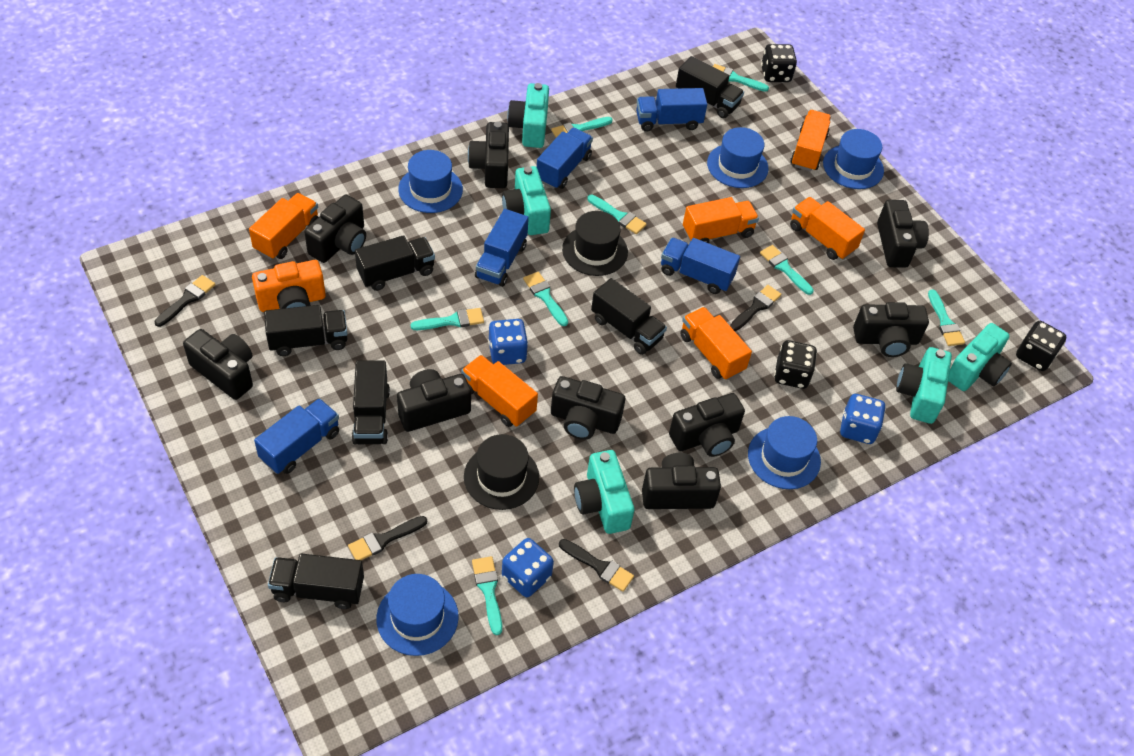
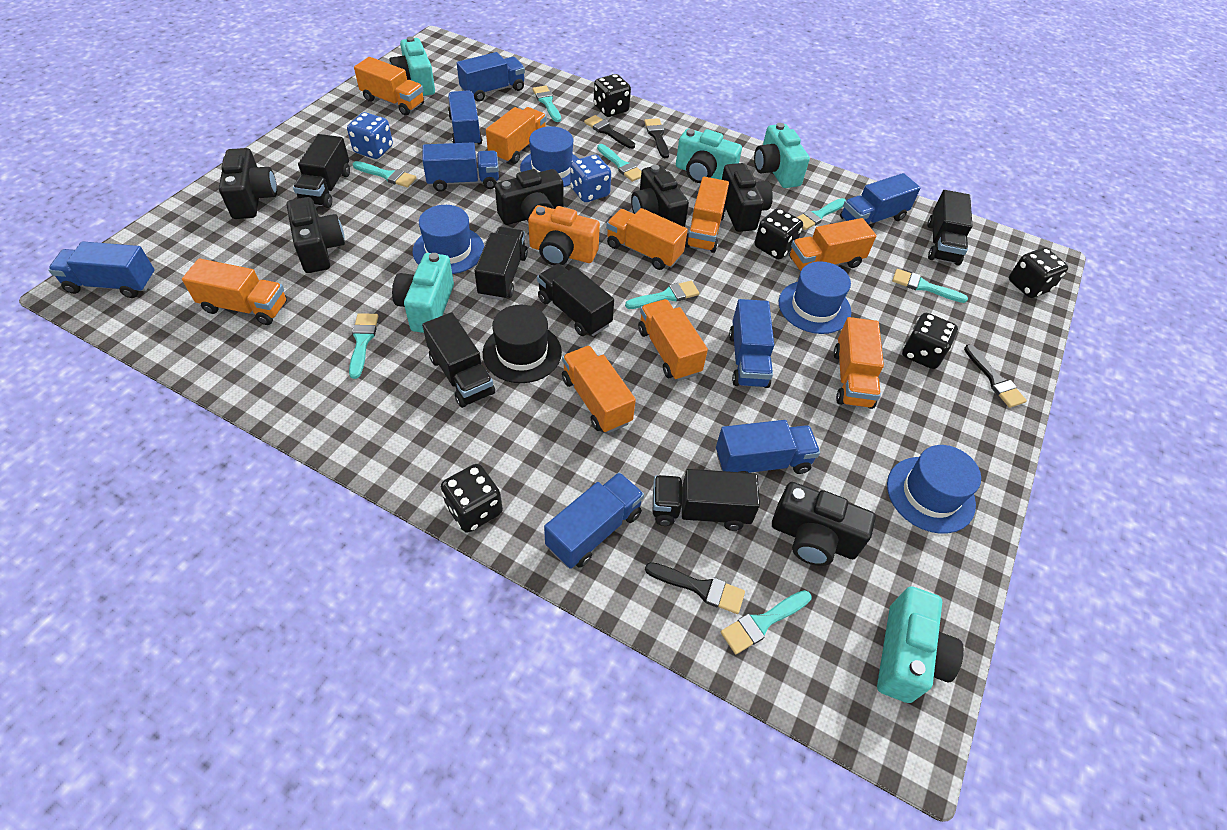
black camera: 9 -> 6
black dice: 3 -> 5
black hat: 2 -> 1
blue dice: 3 -> 2
blue hat: 5 -> 4
blue truck: 5 -> 8
orange truck: 6 -> 9

